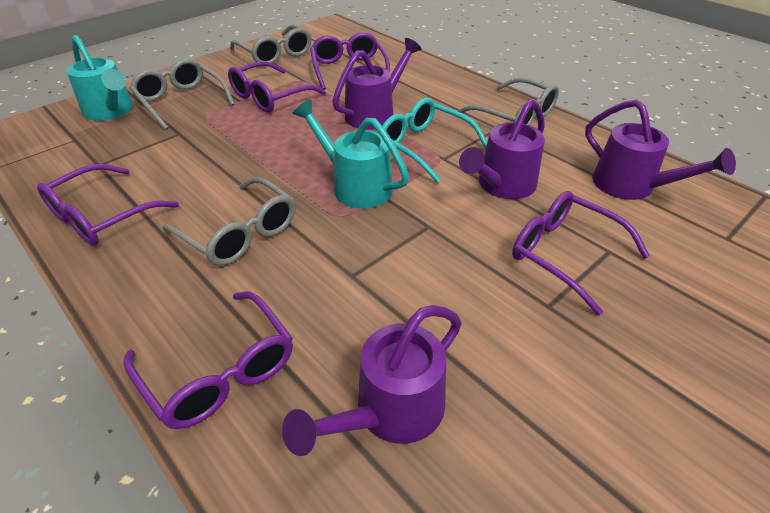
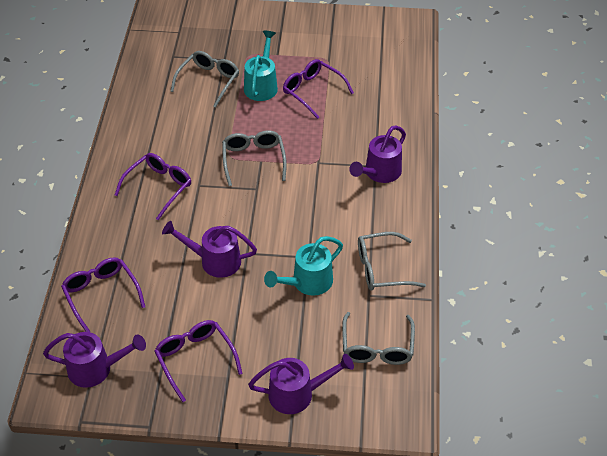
purple glasses: 5 -> 4
turquoise glasses: 1 -> 0

